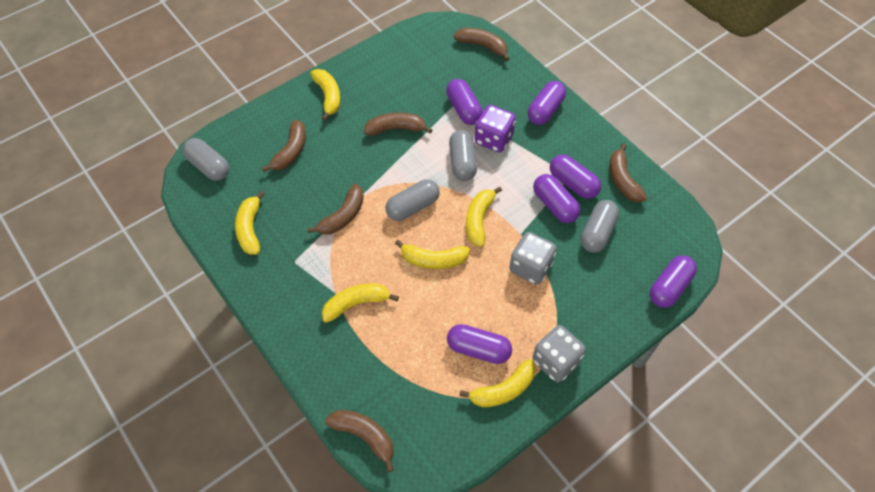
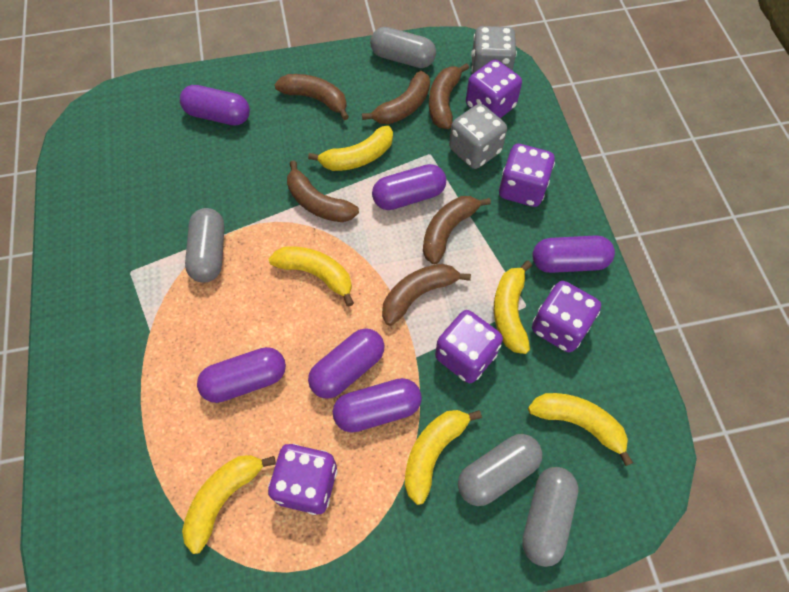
purple dice: 1 -> 5

